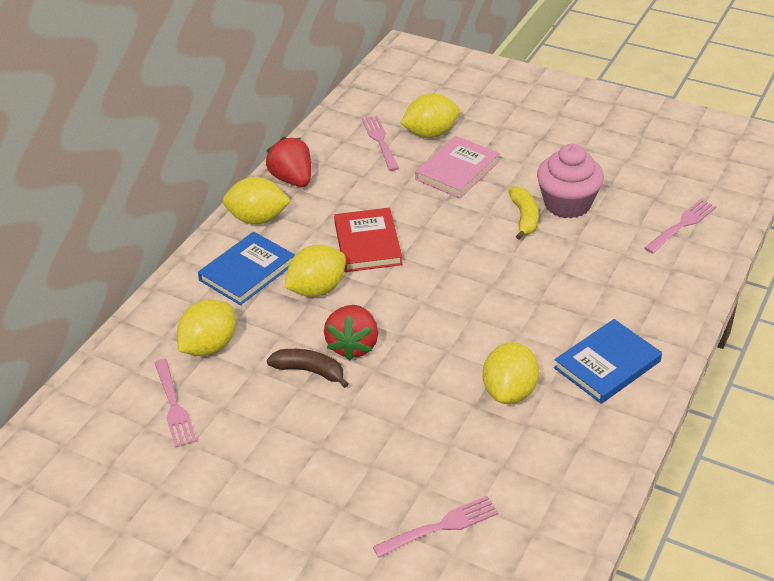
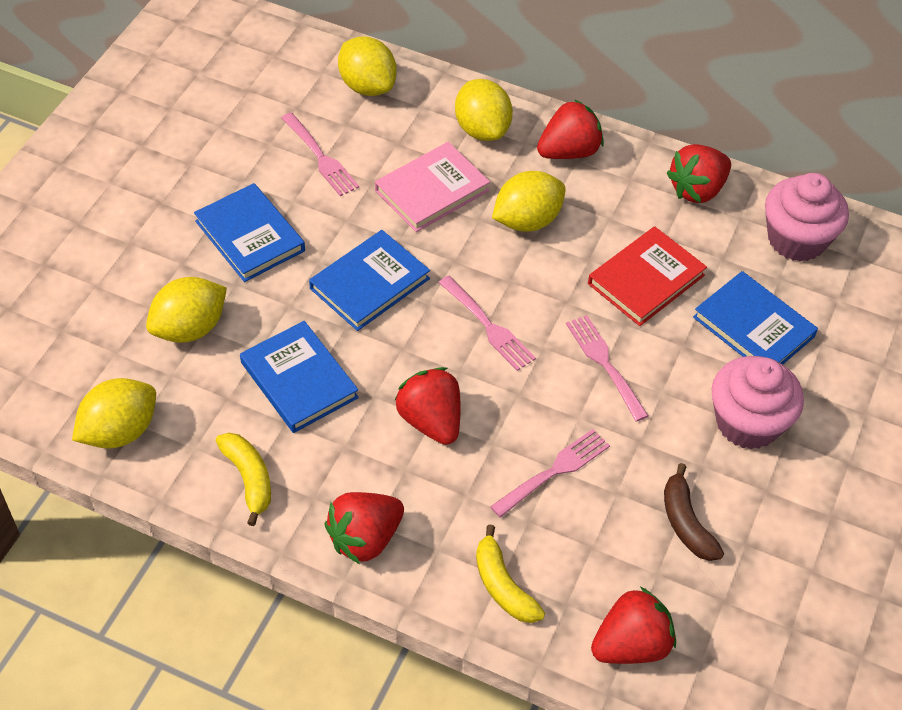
blue book: 2 -> 4
pink cupcake: 1 -> 2
red strawberry: 2 -> 5
yellow banana: 1 -> 2

